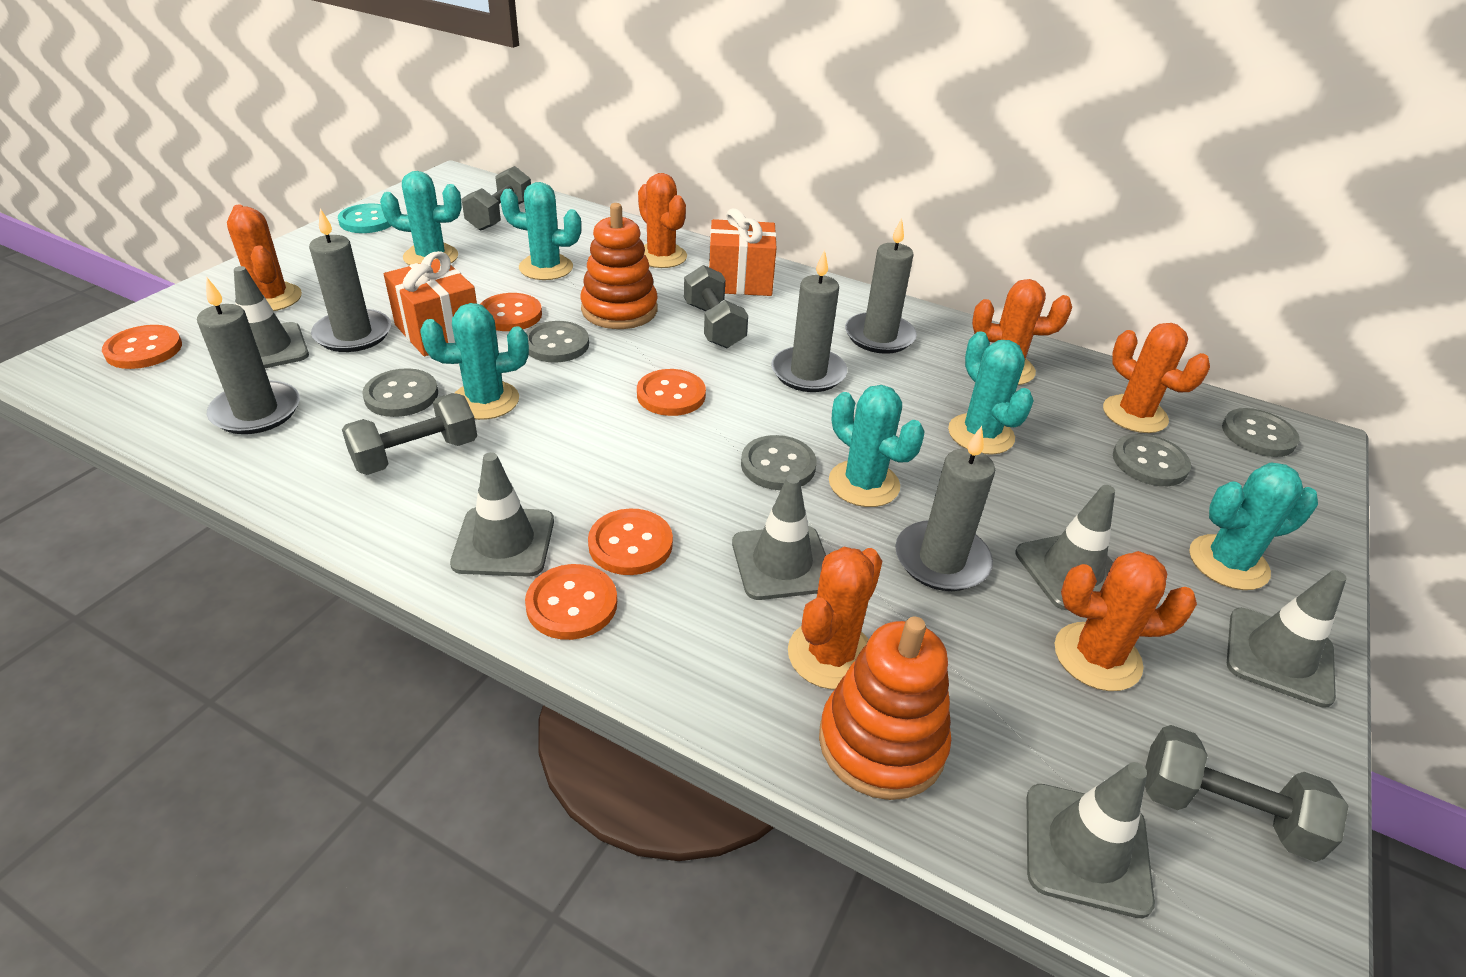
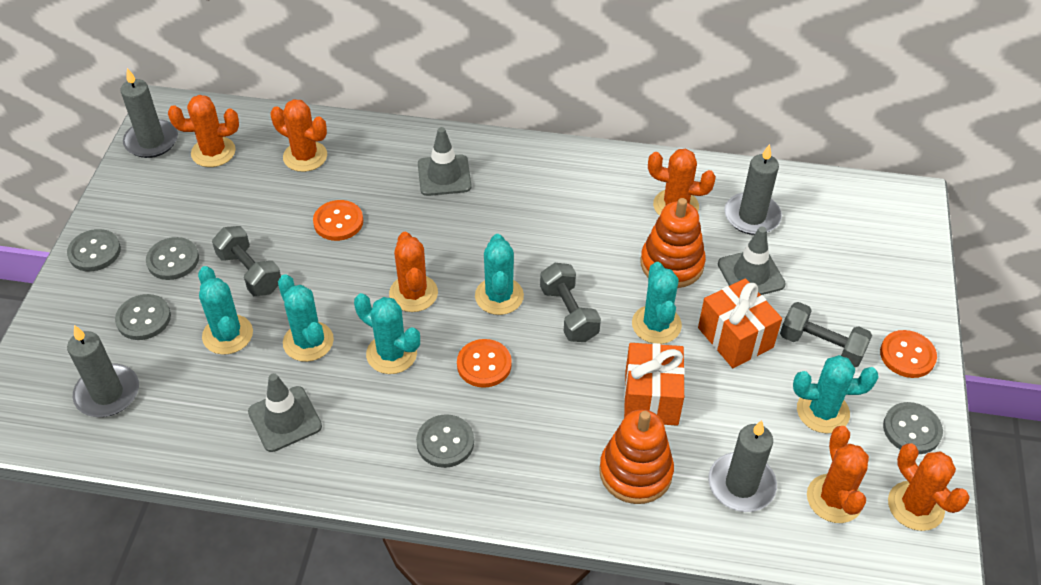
grey candle: 5 -> 4
grey dumbbell: 4 -> 3
grey traffic cone: 6 -> 3
orange button: 5 -> 3
turquoise button: 1 -> 0

